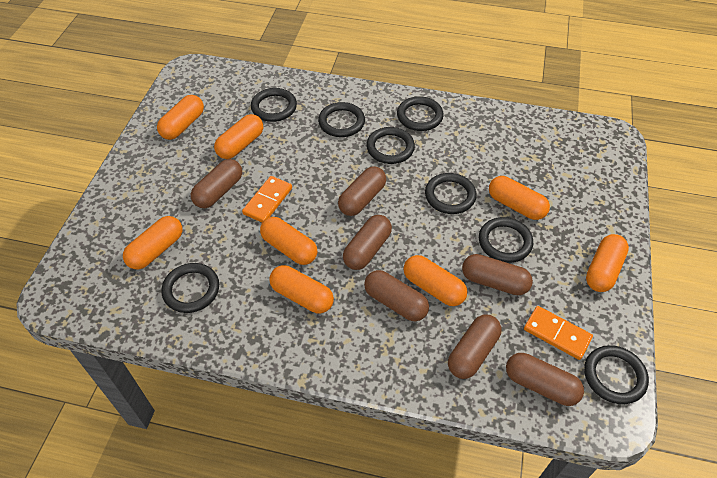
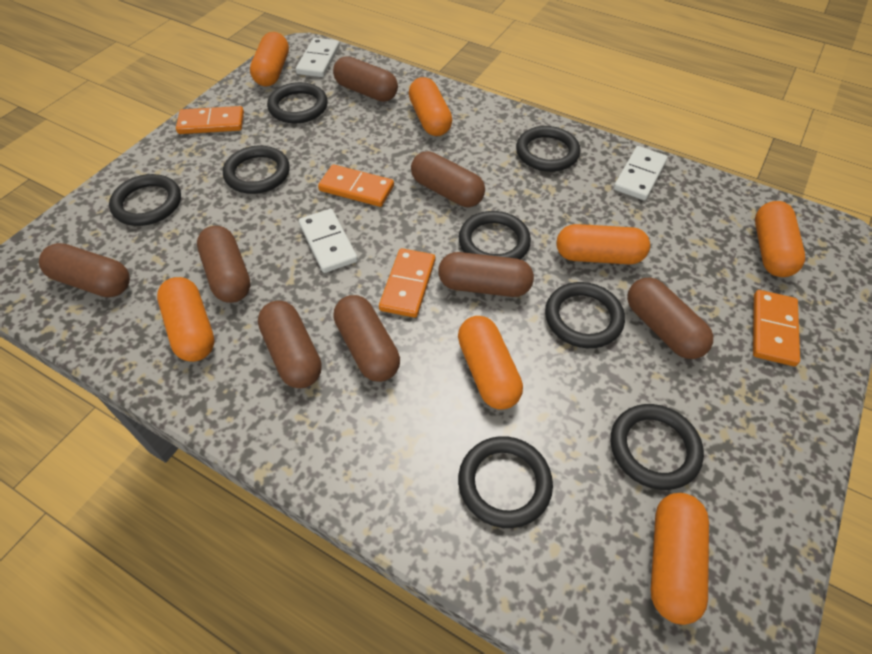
brown capsule: 7 -> 8
orange capsule: 8 -> 7
orange domino: 2 -> 4
white domino: 0 -> 3

